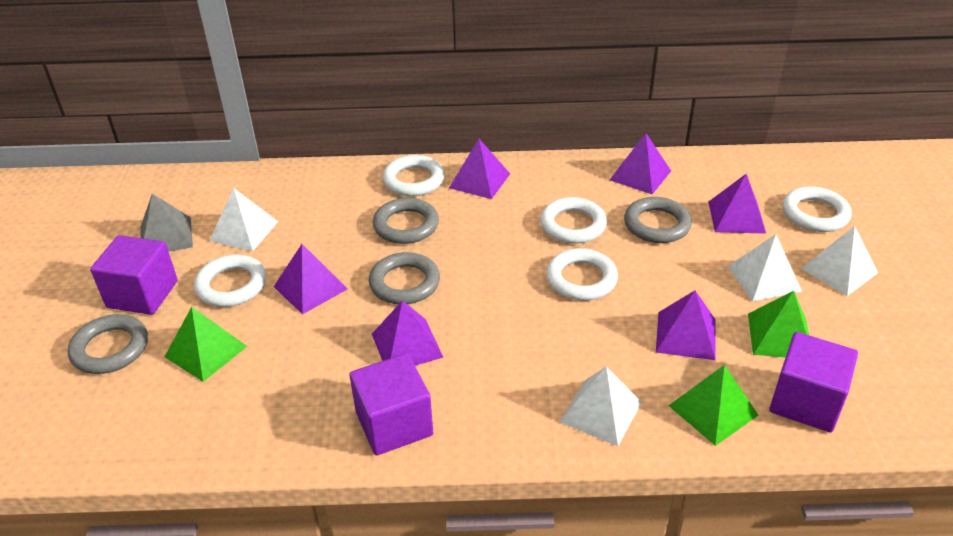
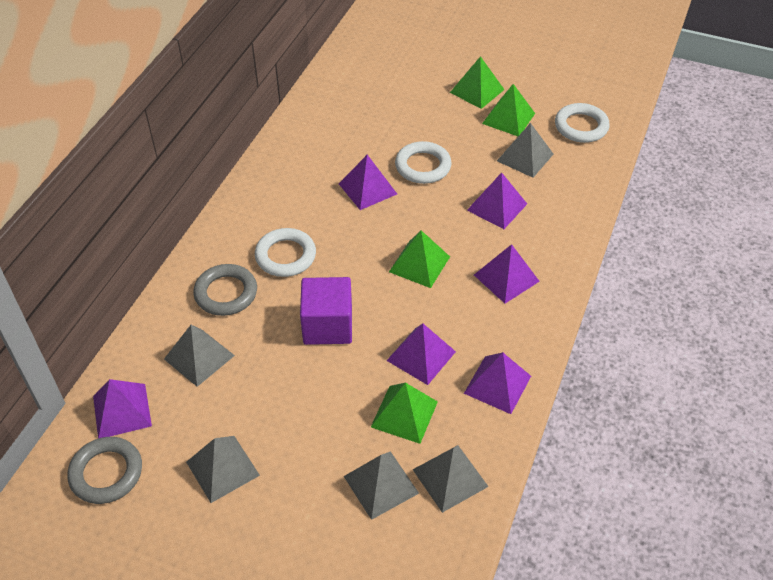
green pyramid: 3 -> 4
grey pyramid: 1 -> 5
grey ring: 4 -> 2
purple cube: 3 -> 1
white pyramid: 4 -> 0
white ring: 5 -> 3

